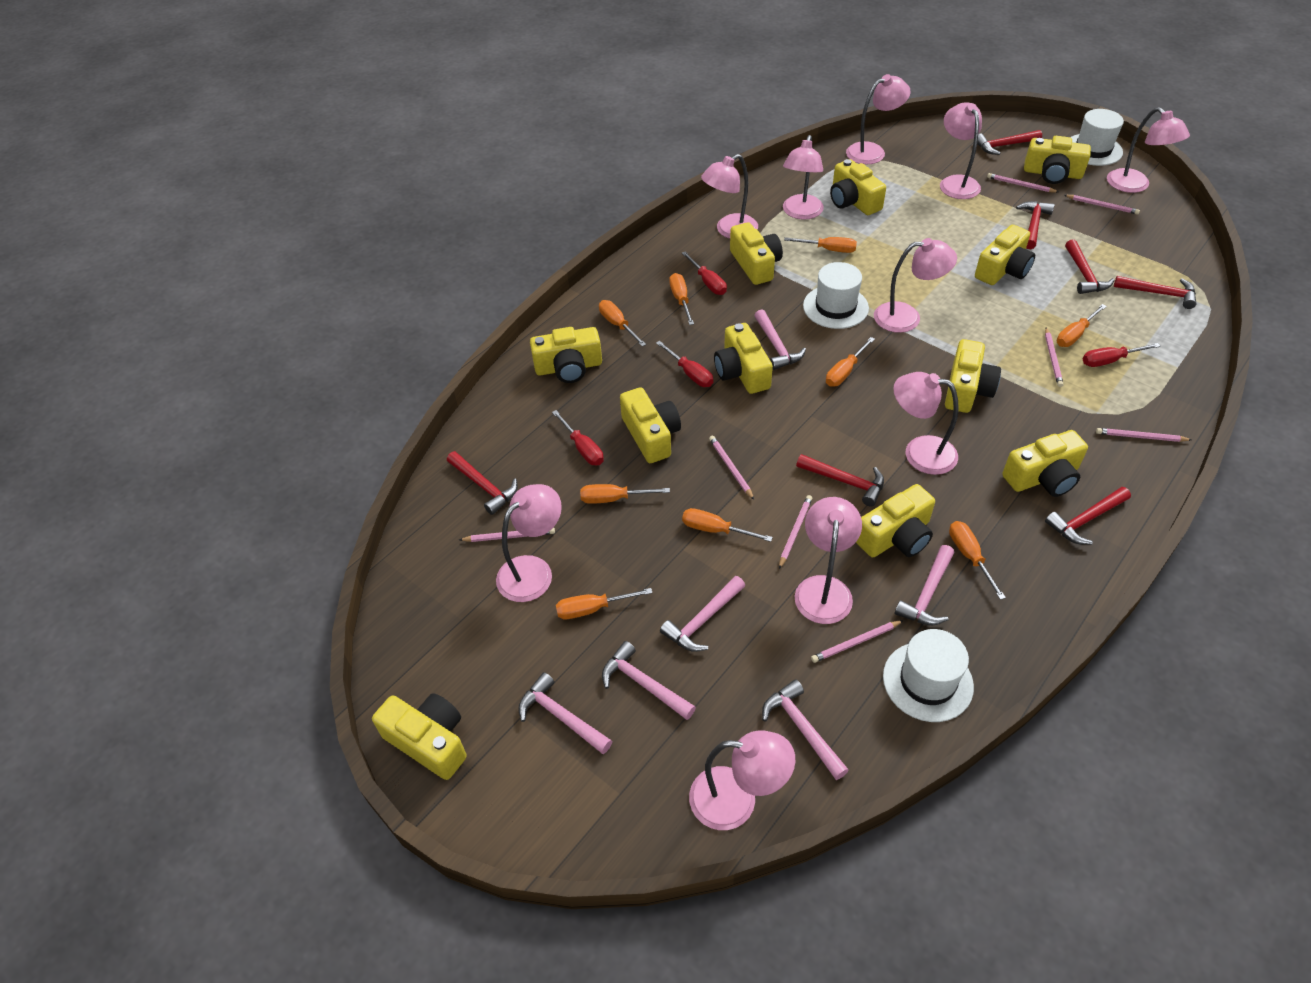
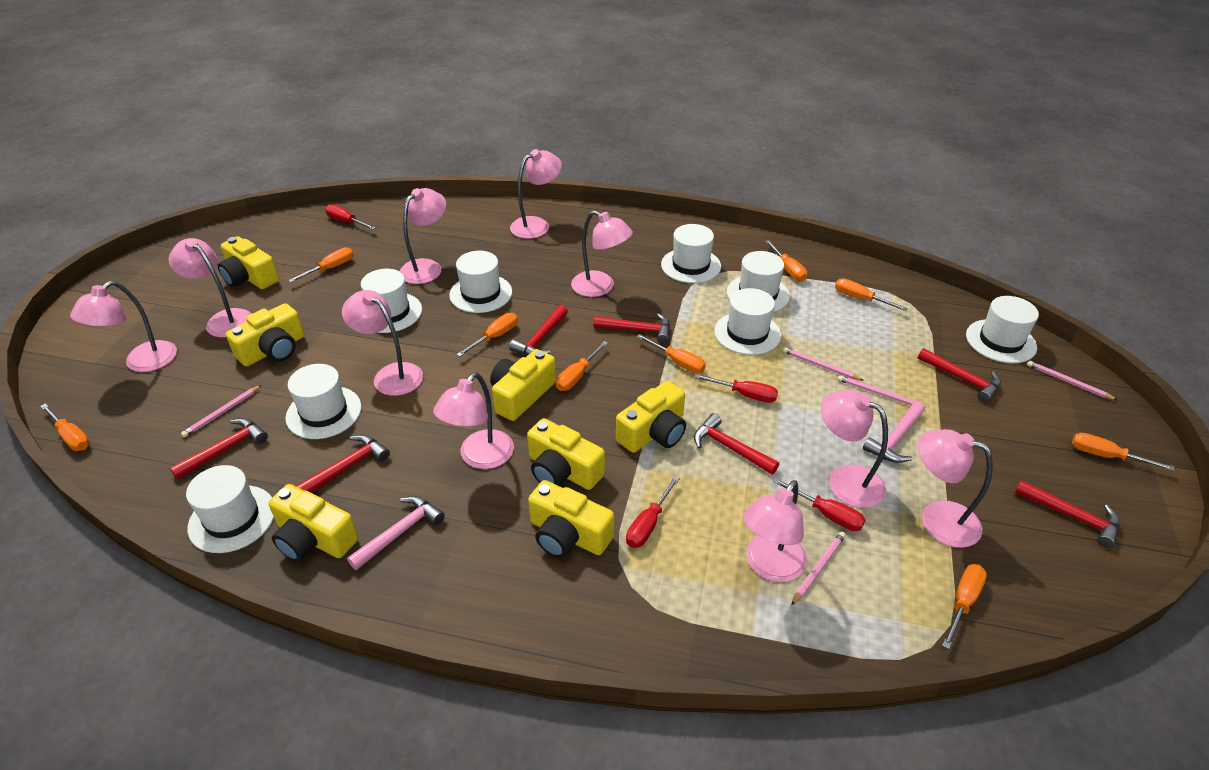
pink hammer: 6 -> 2
pink pencil: 8 -> 5
white hat: 3 -> 8
yellow camera: 11 -> 7

